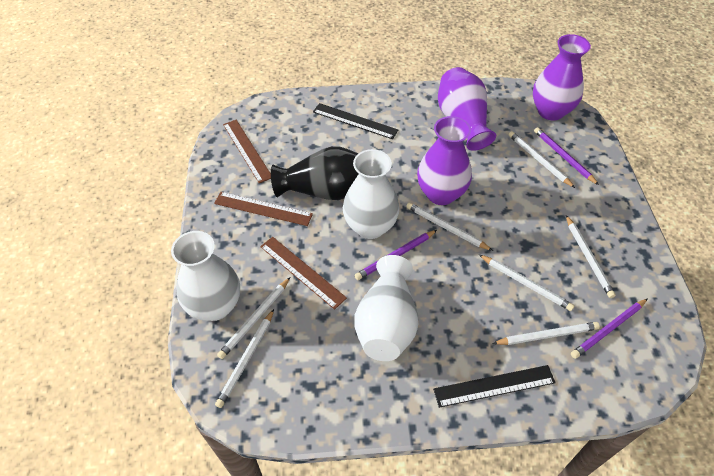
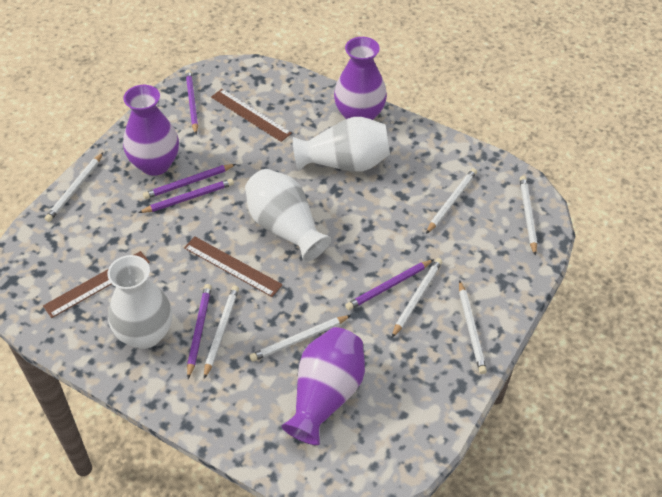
black ruler: 2 -> 0
black vase: 1 -> 0
purple pencil: 3 -> 5

